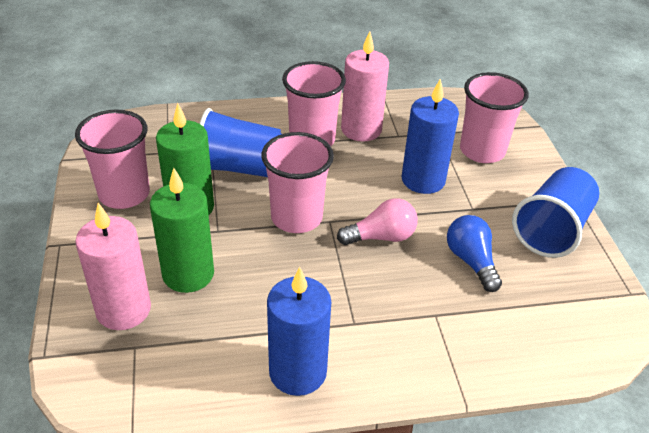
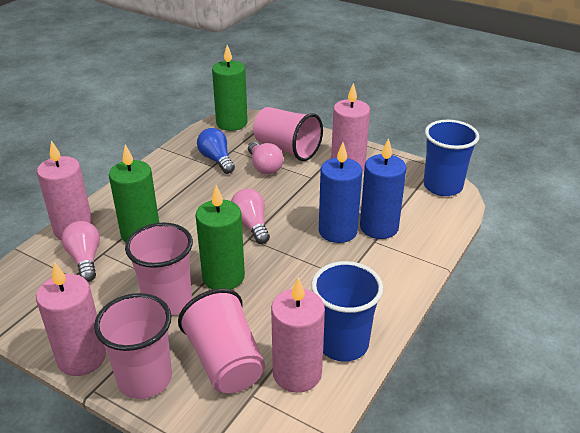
green candle: 2 -> 3
pink candle: 2 -> 4
pink light bulb: 1 -> 3

